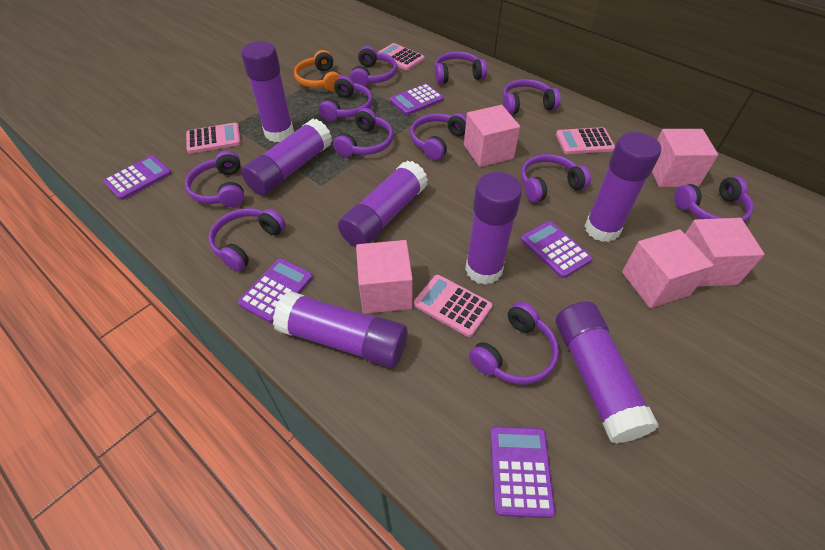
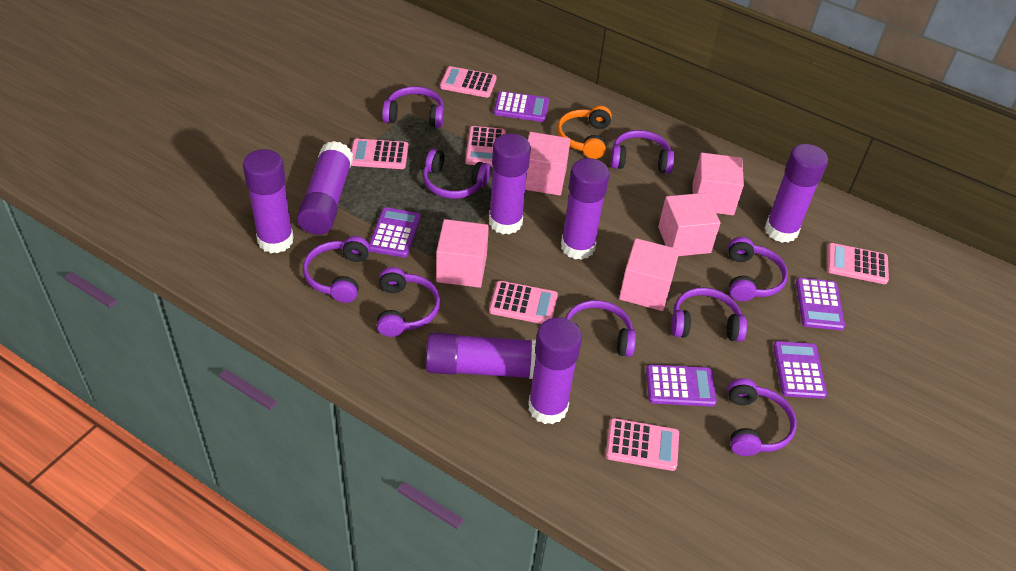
pink calculator: 4 -> 6
purple headphones: 11 -> 9

